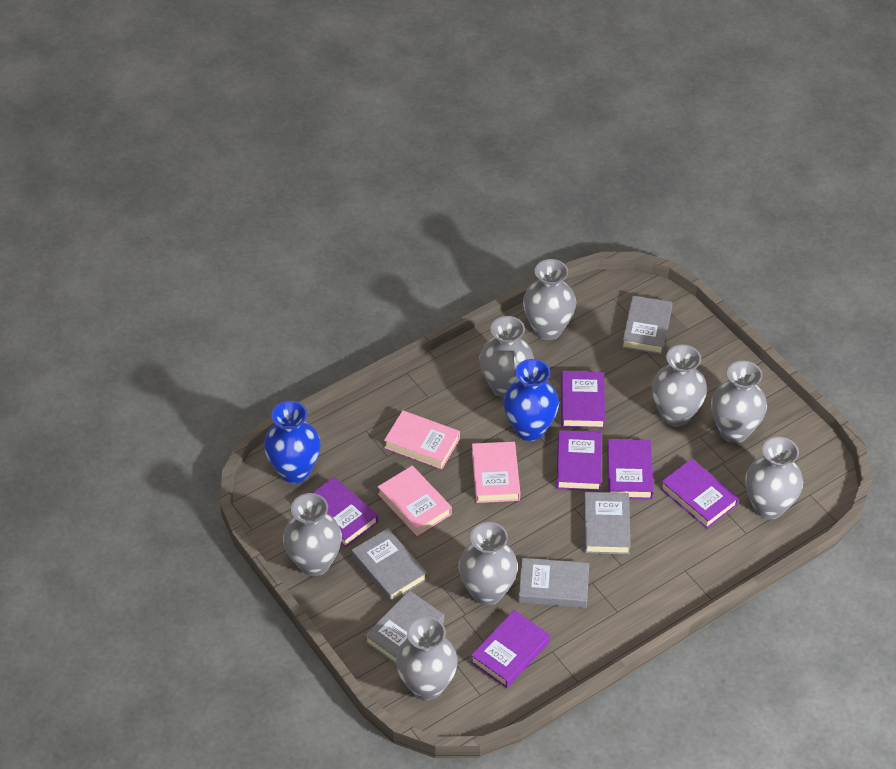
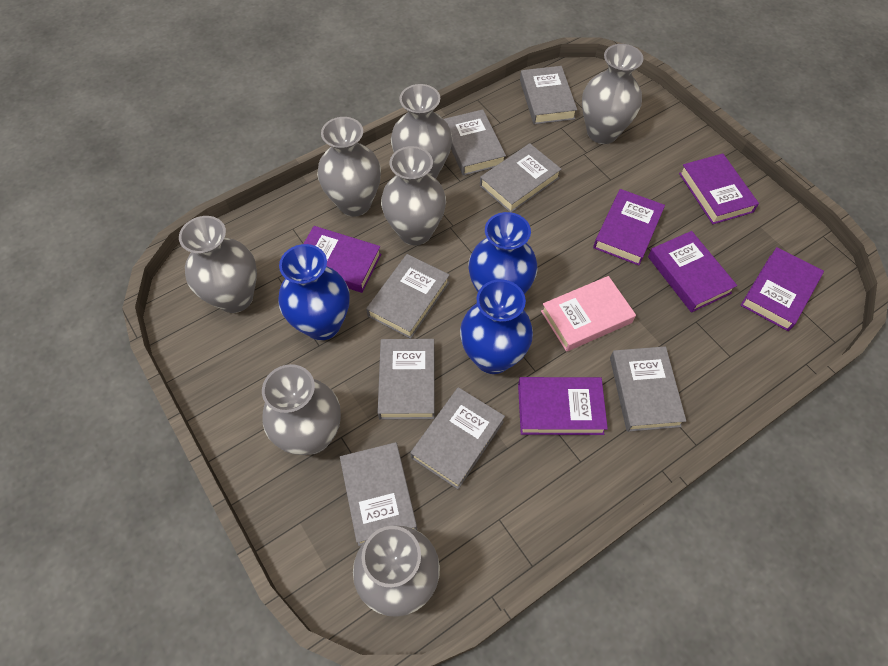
blue vase: 2 -> 3
grey book: 5 -> 8
grey vase: 8 -> 7
pink book: 3 -> 1

